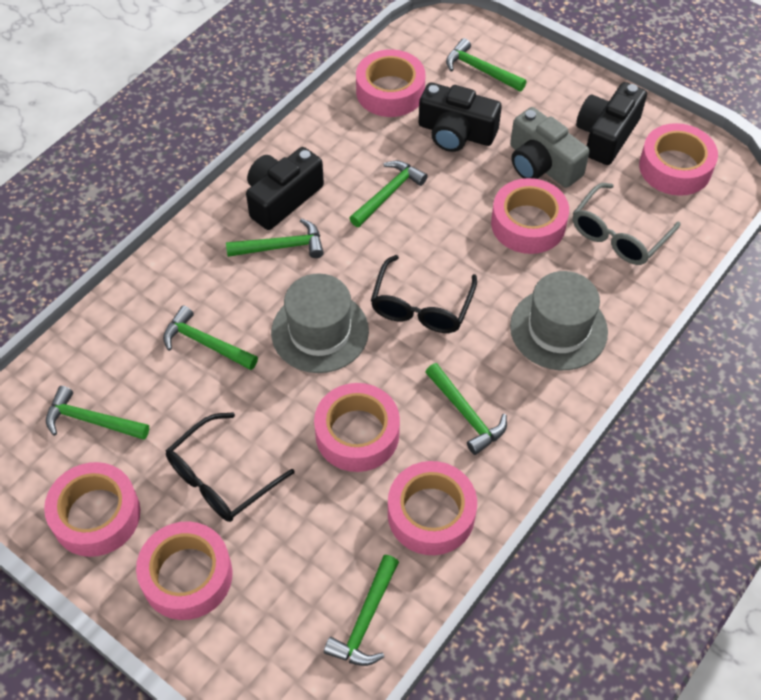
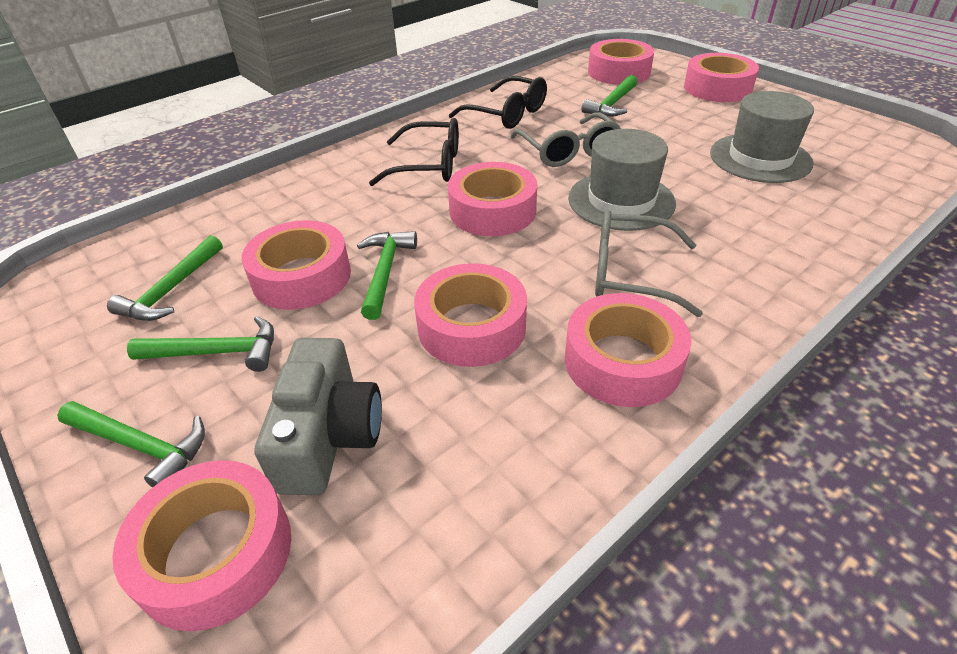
black camera: 3 -> 0
green hammer: 7 -> 5
grey glasses: 1 -> 2

